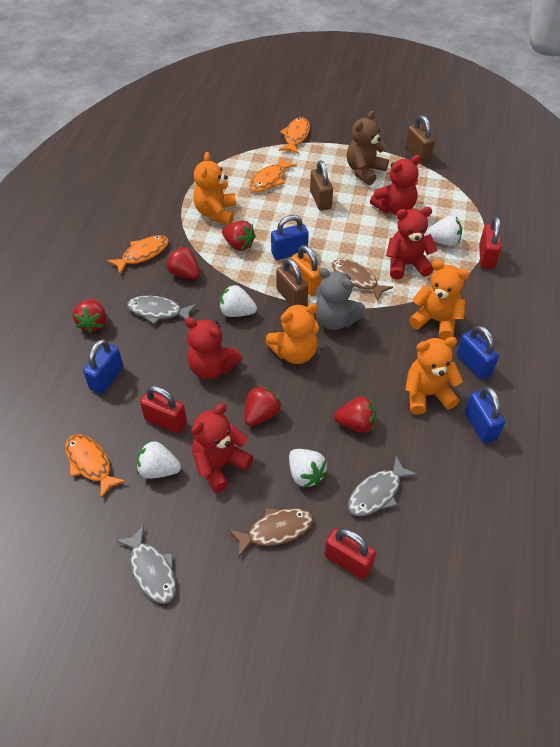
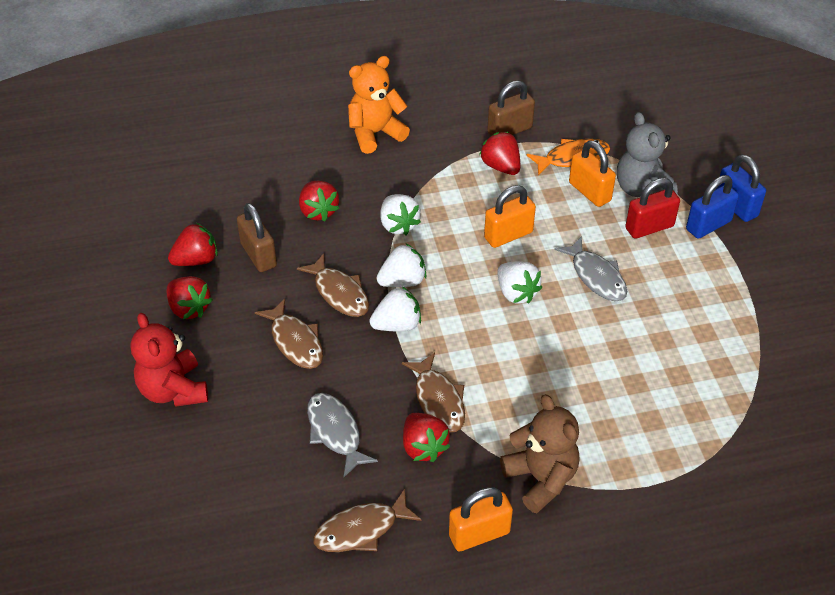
blue padlock: 4 -> 2
brown fish: 2 -> 4
brown padlock: 3 -> 2
grey fish: 3 -> 2
orange fish: 4 -> 1
orange padlock: 1 -> 3
orange teddy bear: 4 -> 1
red padlock: 3 -> 1
red teddy bear: 4 -> 1

